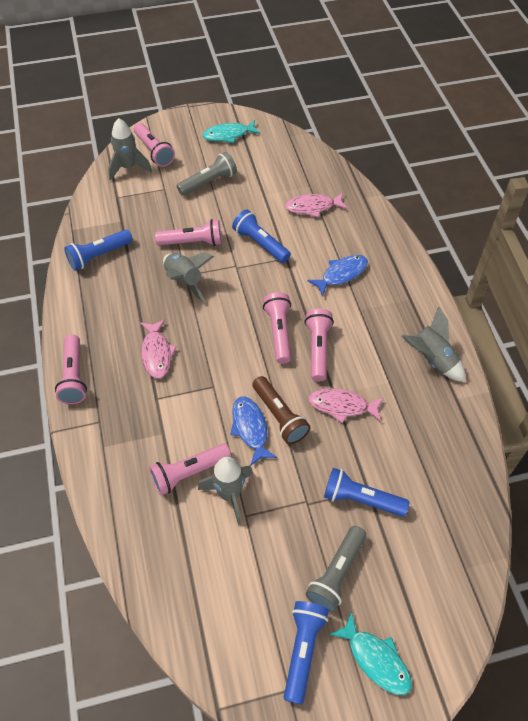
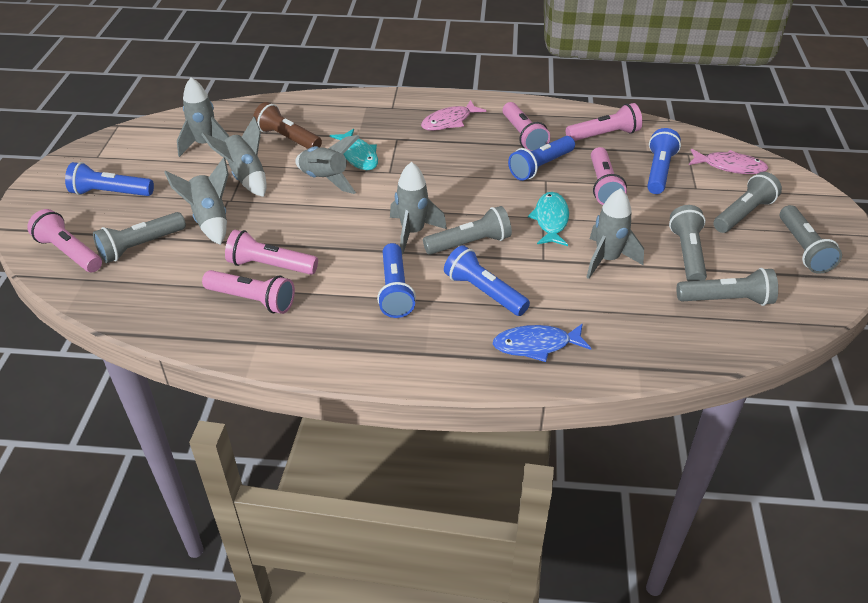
blue fish: 2 -> 1
blue flashlight: 4 -> 5
grey flashlight: 2 -> 6
grey rocket: 4 -> 6
pink fish: 3 -> 2

